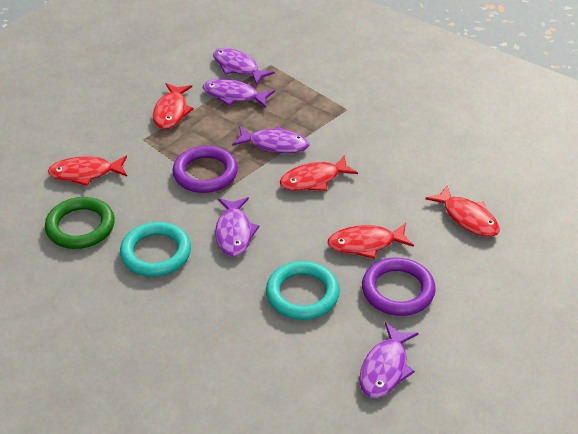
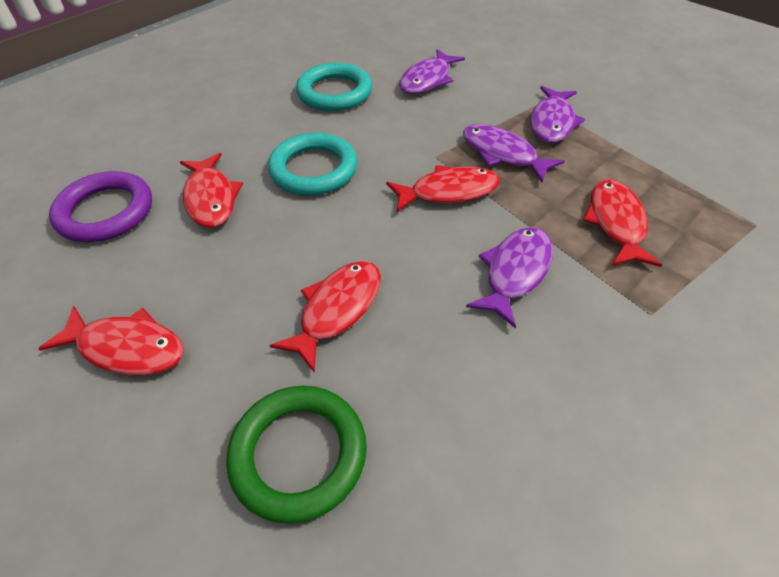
purple fish: 5 -> 4
purple ring: 2 -> 1

